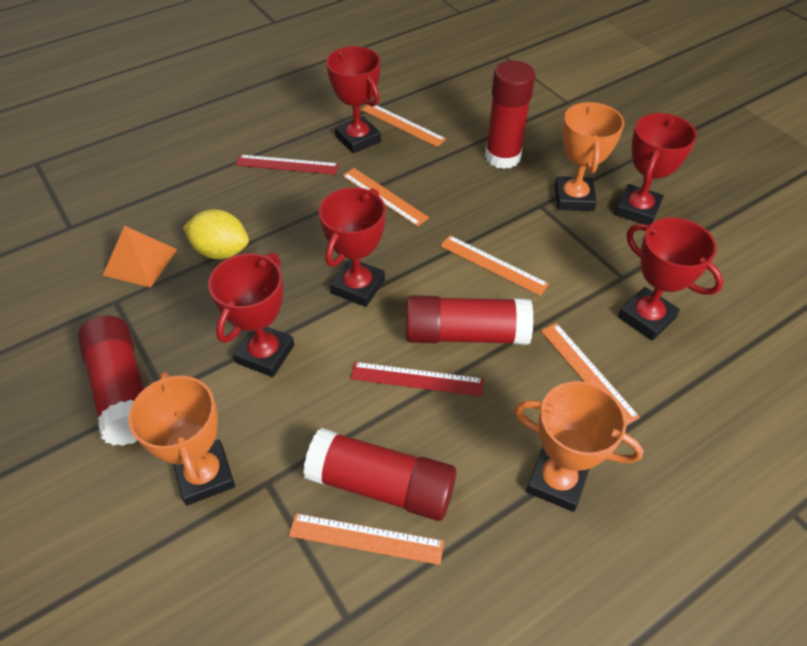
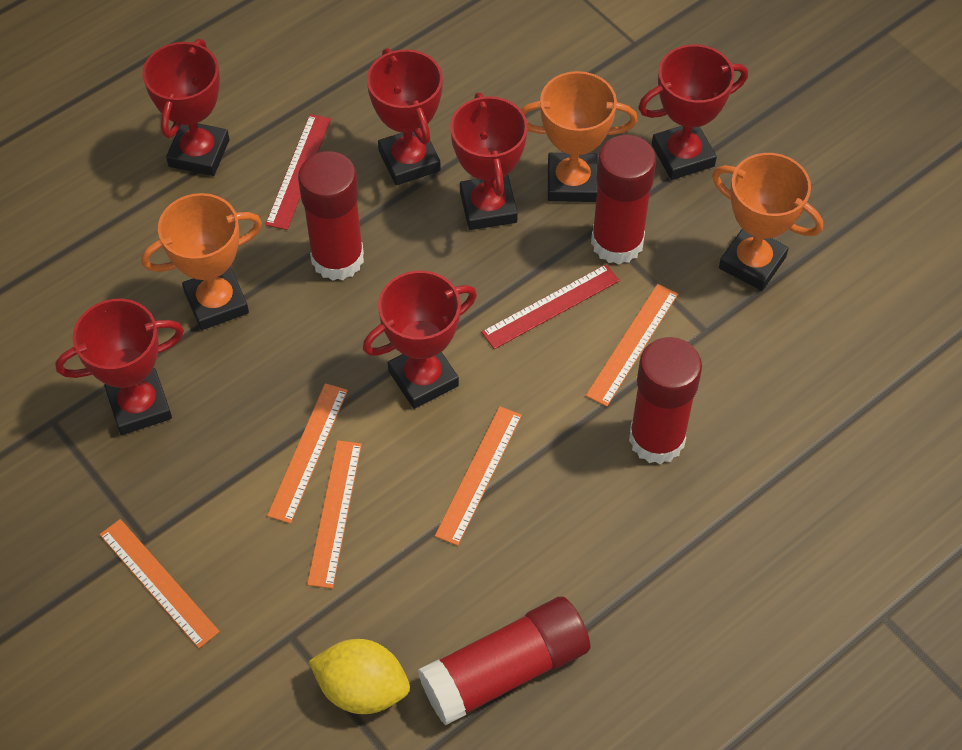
orange pyramid: 1 -> 0
red trophy: 5 -> 6

